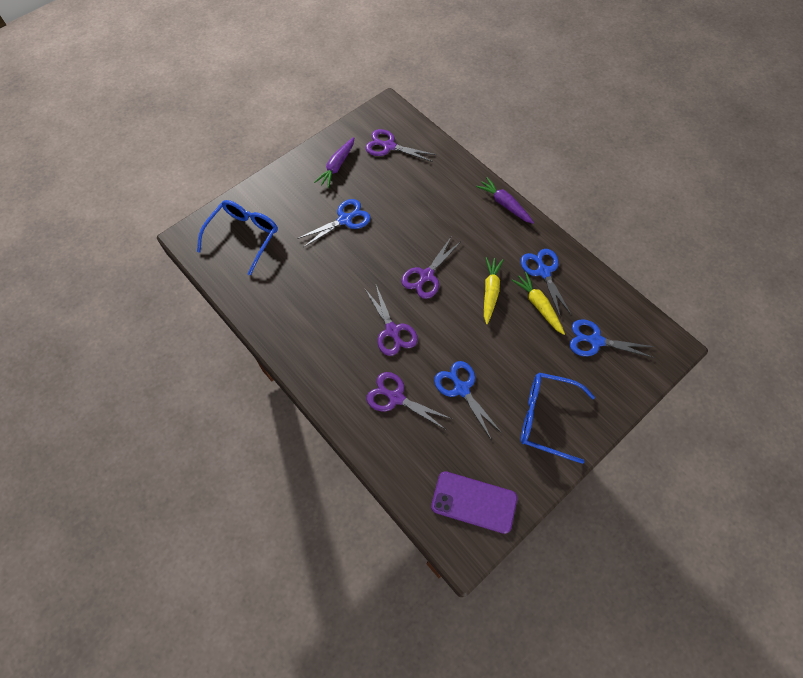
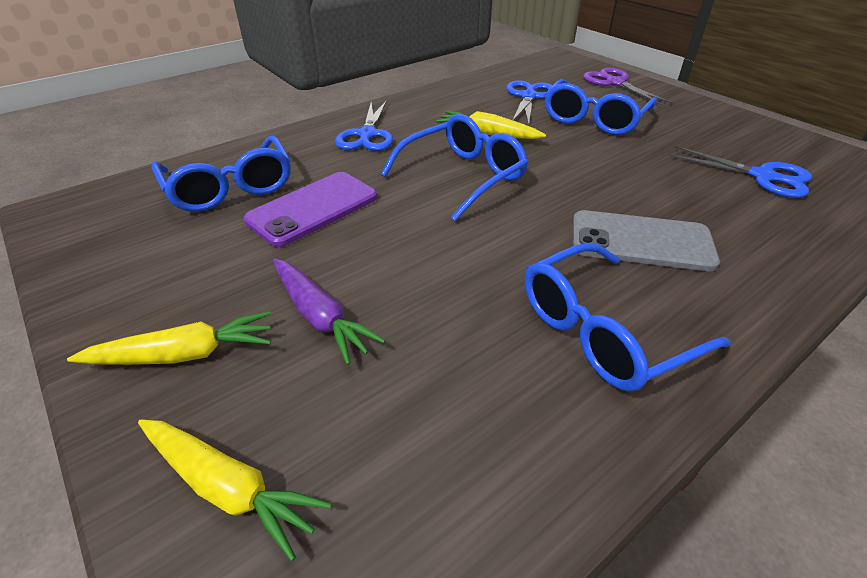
blue glasses: 2 -> 4
blue scissors: 4 -> 3
grey phone: 0 -> 1
purple carrot: 2 -> 1
purple scissors: 4 -> 1
yellow carrot: 2 -> 3

